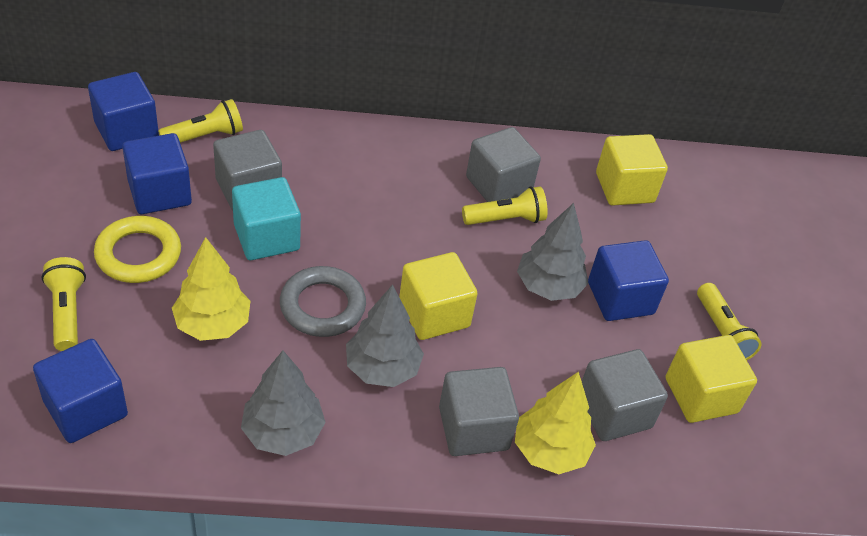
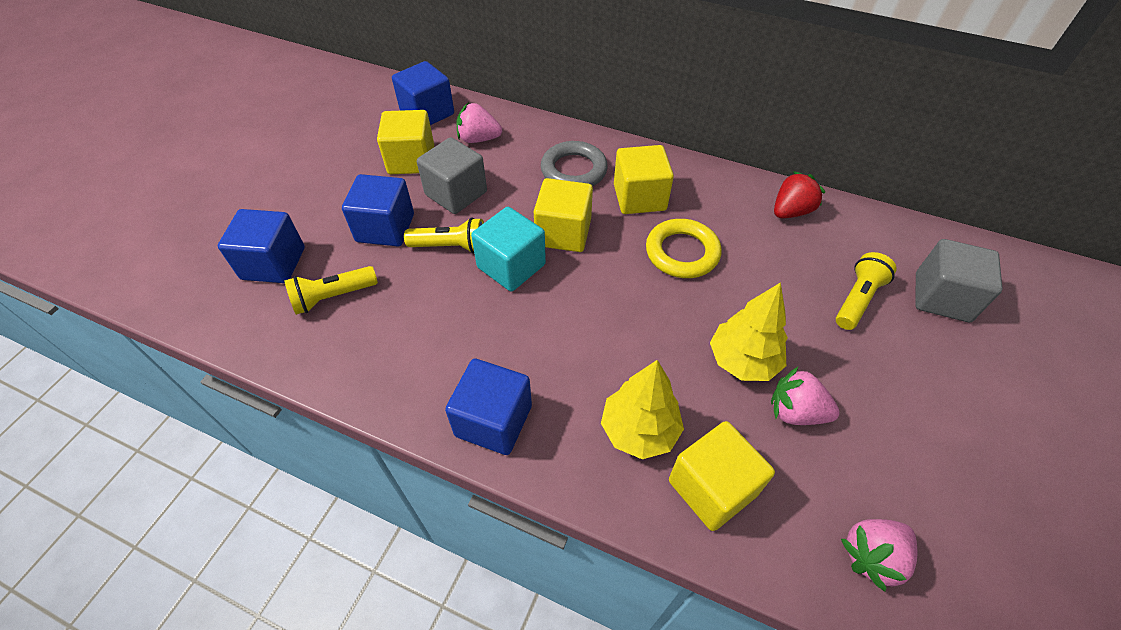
grey cube: 4 -> 2
grey tree: 3 -> 0
pink strawberry: 0 -> 3
red strawberry: 0 -> 1
yellow cube: 3 -> 4
yellow flashlight: 4 -> 3

